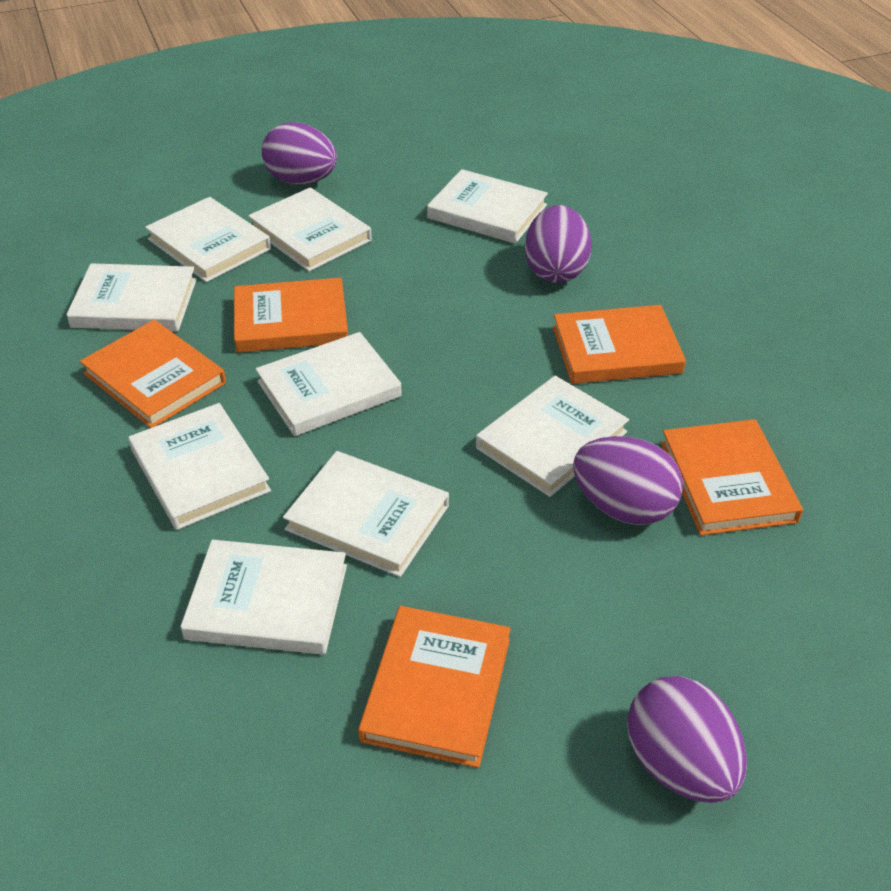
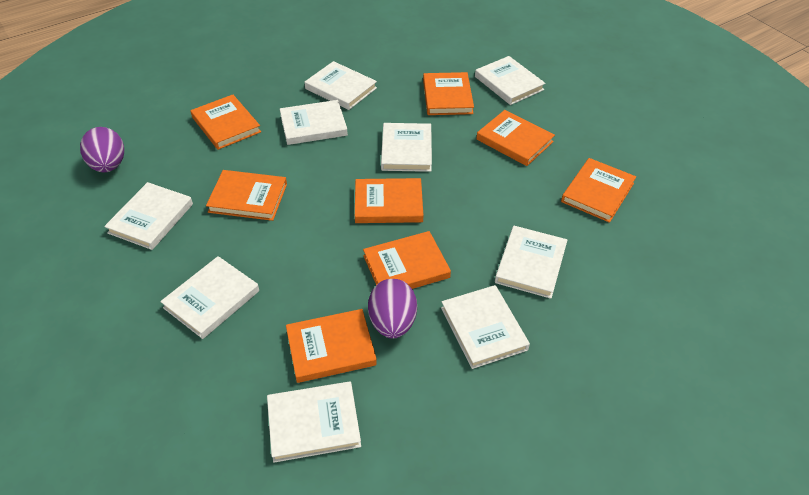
orange book: 5 -> 8
purple egg: 4 -> 2

